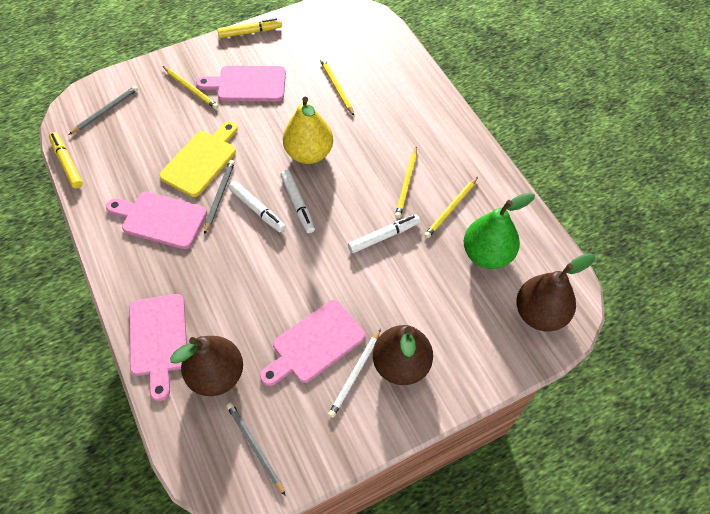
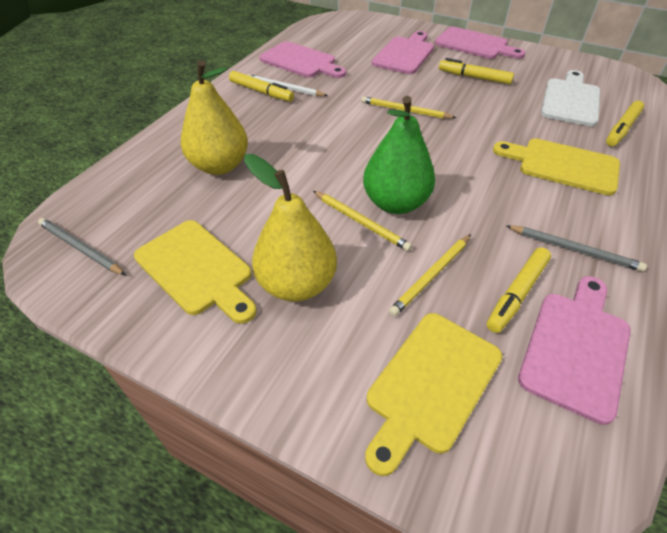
brown pear: 3 -> 0
grey pencil: 3 -> 2
white cutting board: 0 -> 1
white marker: 3 -> 0
yellow cutting board: 1 -> 3
yellow marker: 2 -> 4
yellow pear: 1 -> 2
yellow pencil: 4 -> 3

